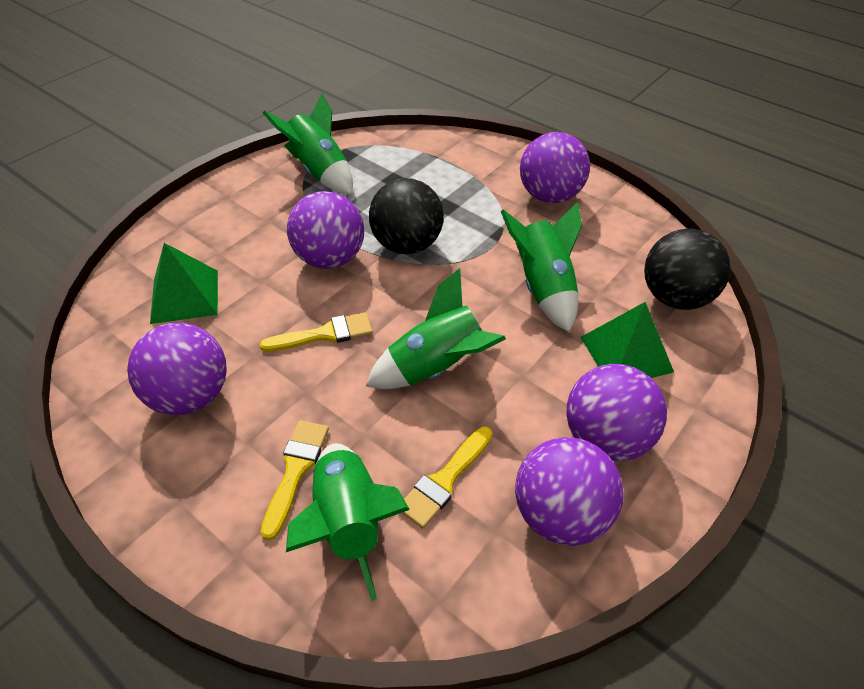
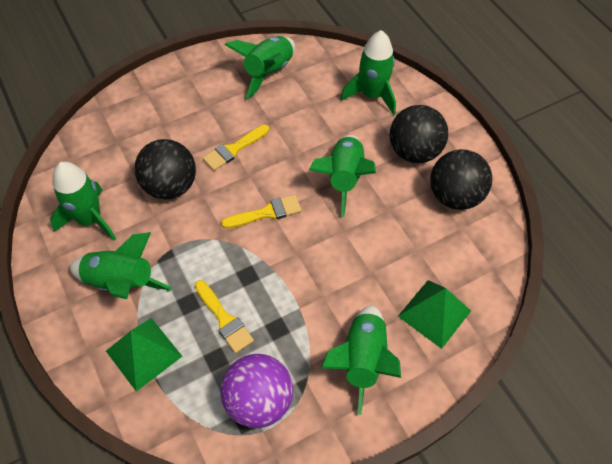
black ball: 2 -> 3
green rocket: 4 -> 6
purple ball: 5 -> 1

